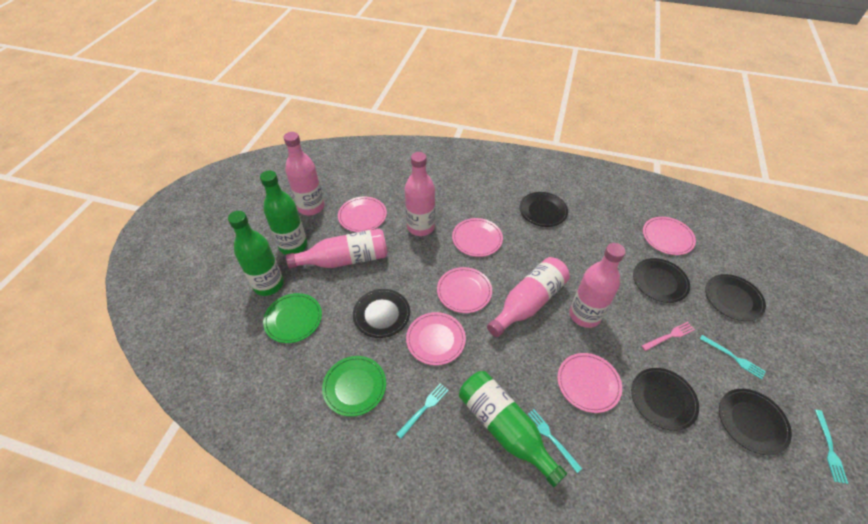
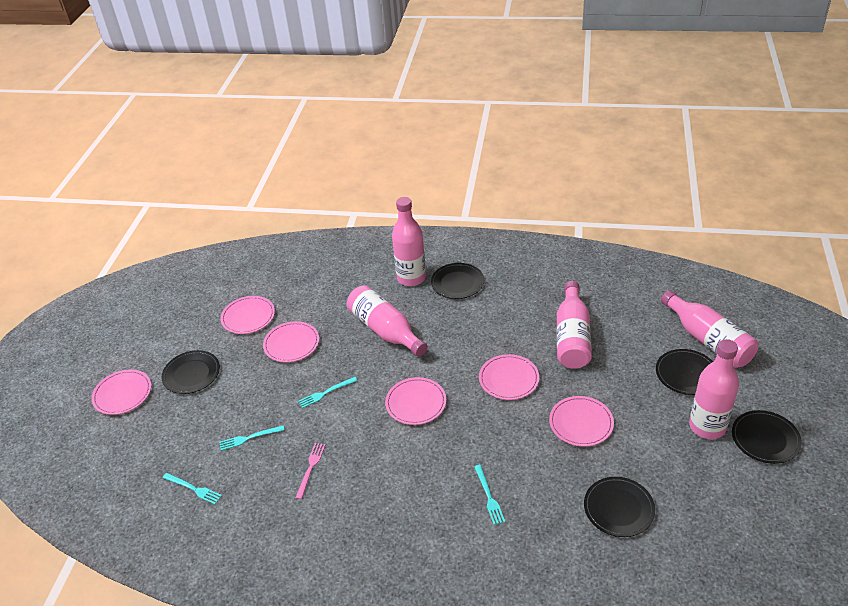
black plate: 6 -> 5
green bottle: 3 -> 0
green plate: 2 -> 0

